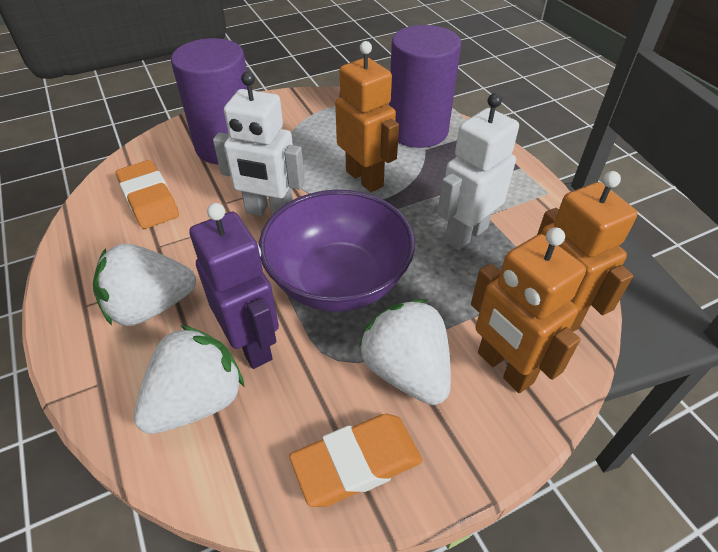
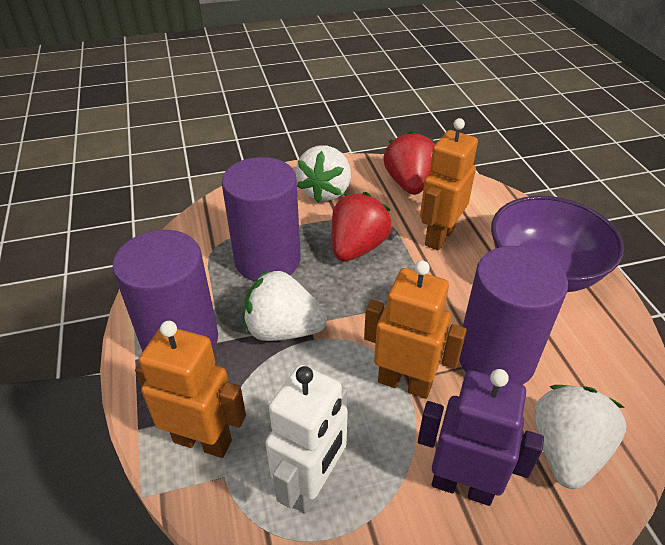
orange eraser: 2 -> 0
purple cylinder: 2 -> 3
red strawberry: 0 -> 2
white robot: 2 -> 1

